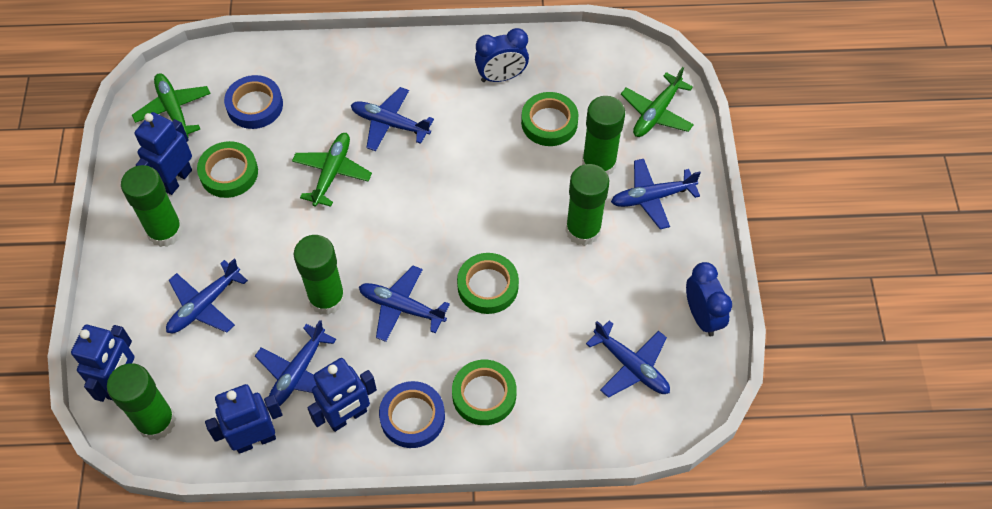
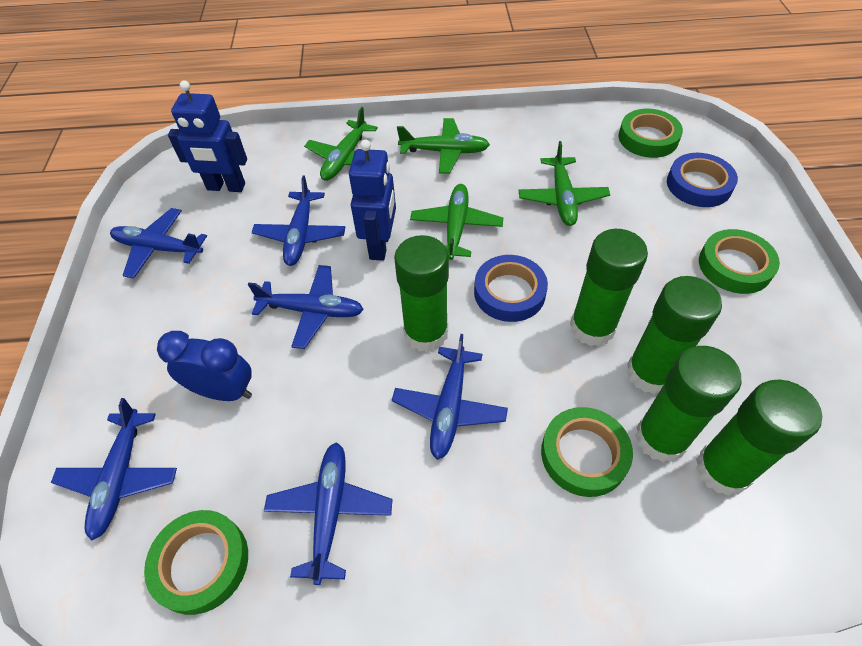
blue clock: 2 -> 1
blue robot: 4 -> 2
green plane: 3 -> 4

